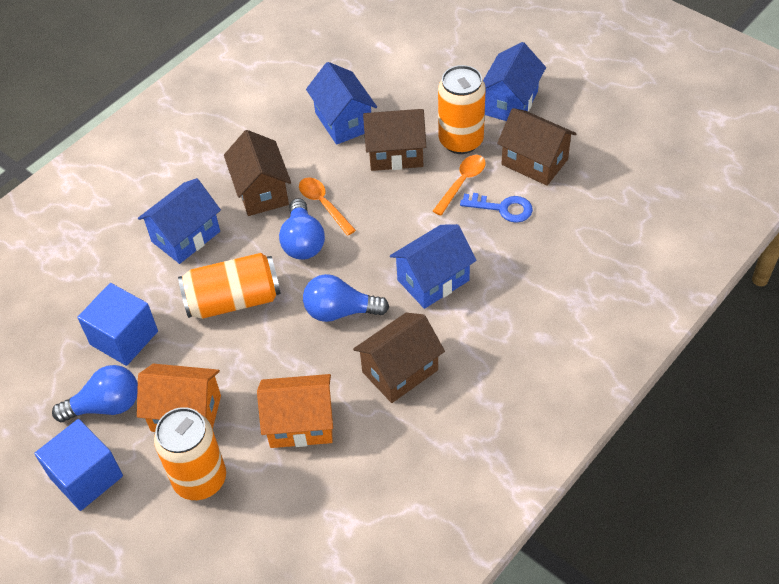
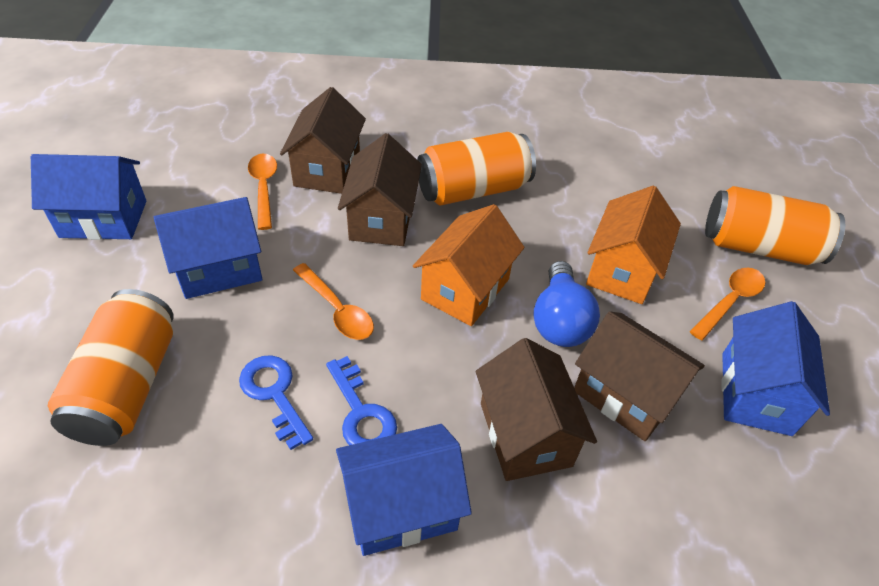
blue cube: 2 -> 0
blue key: 1 -> 2
blue light bulb: 3 -> 1
orange spoon: 2 -> 3

